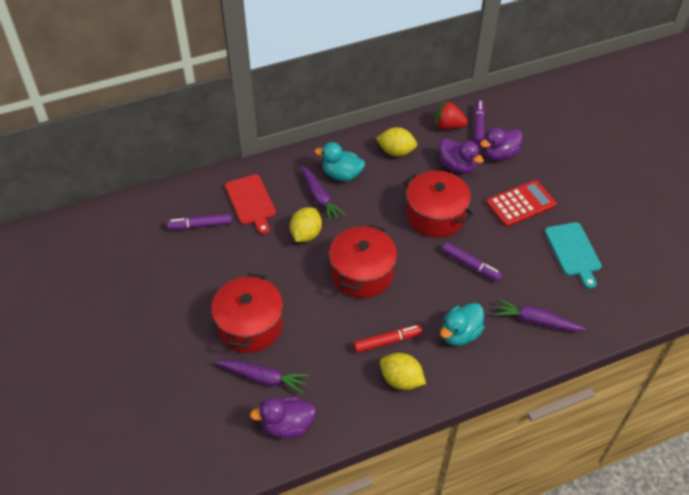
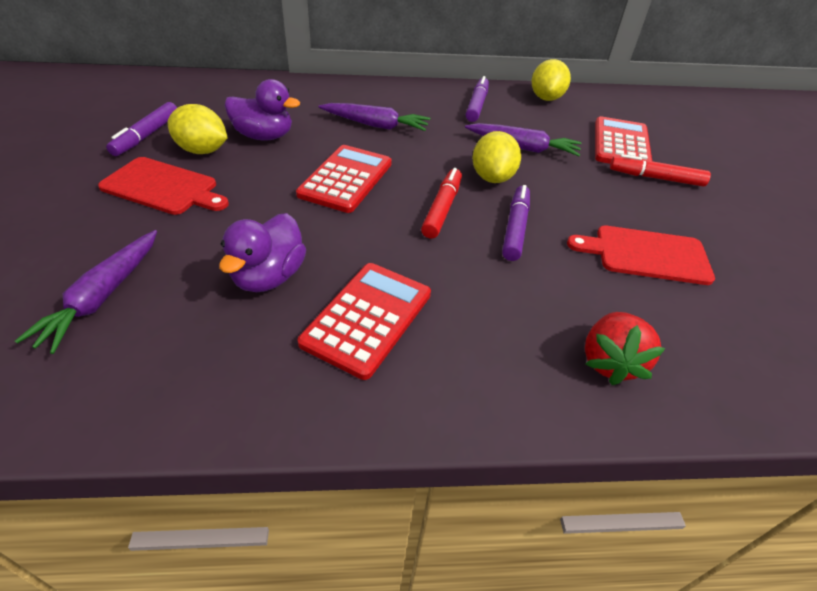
purple duck: 3 -> 2
red calculator: 1 -> 3
red cutting board: 1 -> 2
red marker: 1 -> 2
red pot: 3 -> 0
turquoise cutting board: 1 -> 0
turquoise duck: 2 -> 0

